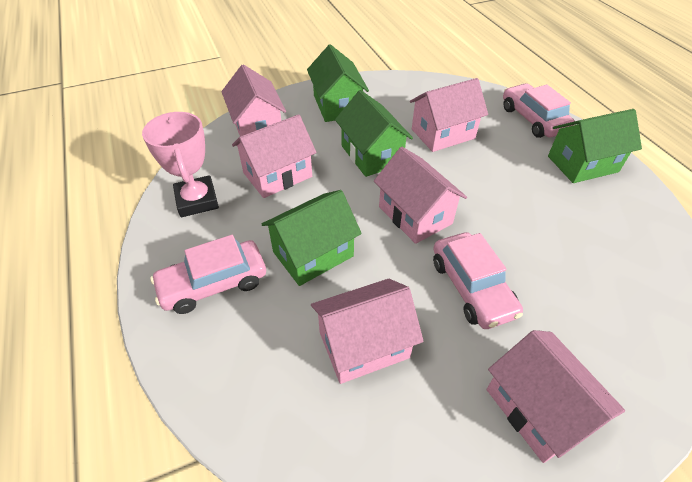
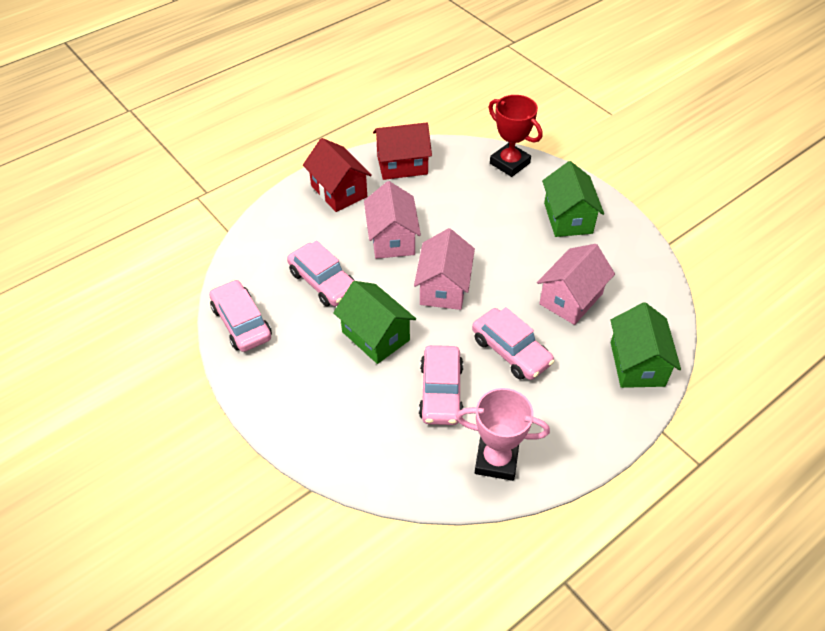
green house: 4 -> 3
pink car: 3 -> 4
pink house: 6 -> 3
red house: 0 -> 2
red trophy: 0 -> 1

